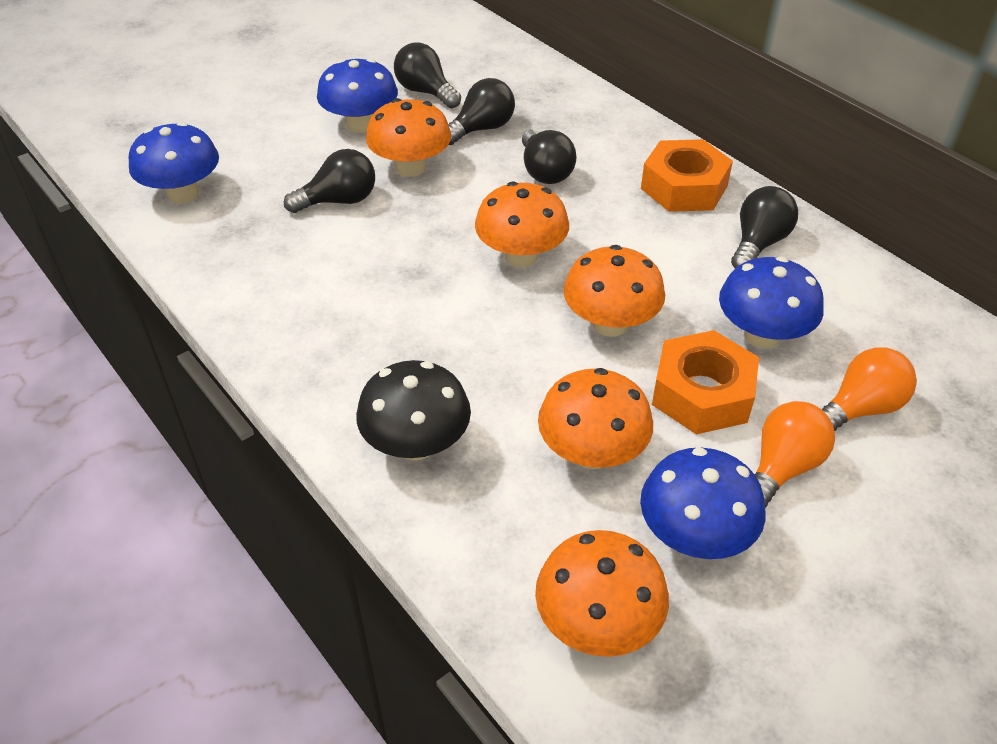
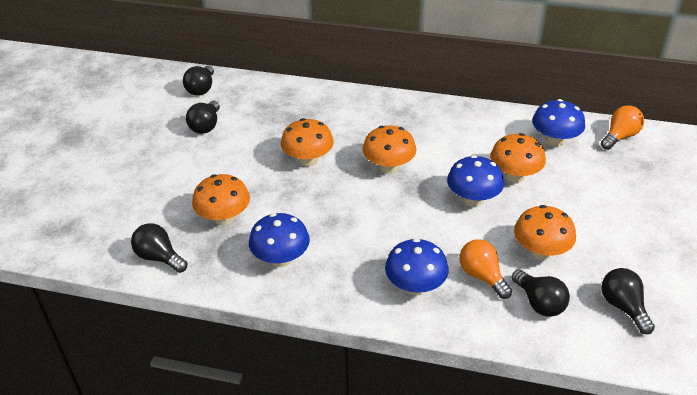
black mushroom: 1 -> 0
orange nut: 2 -> 0

